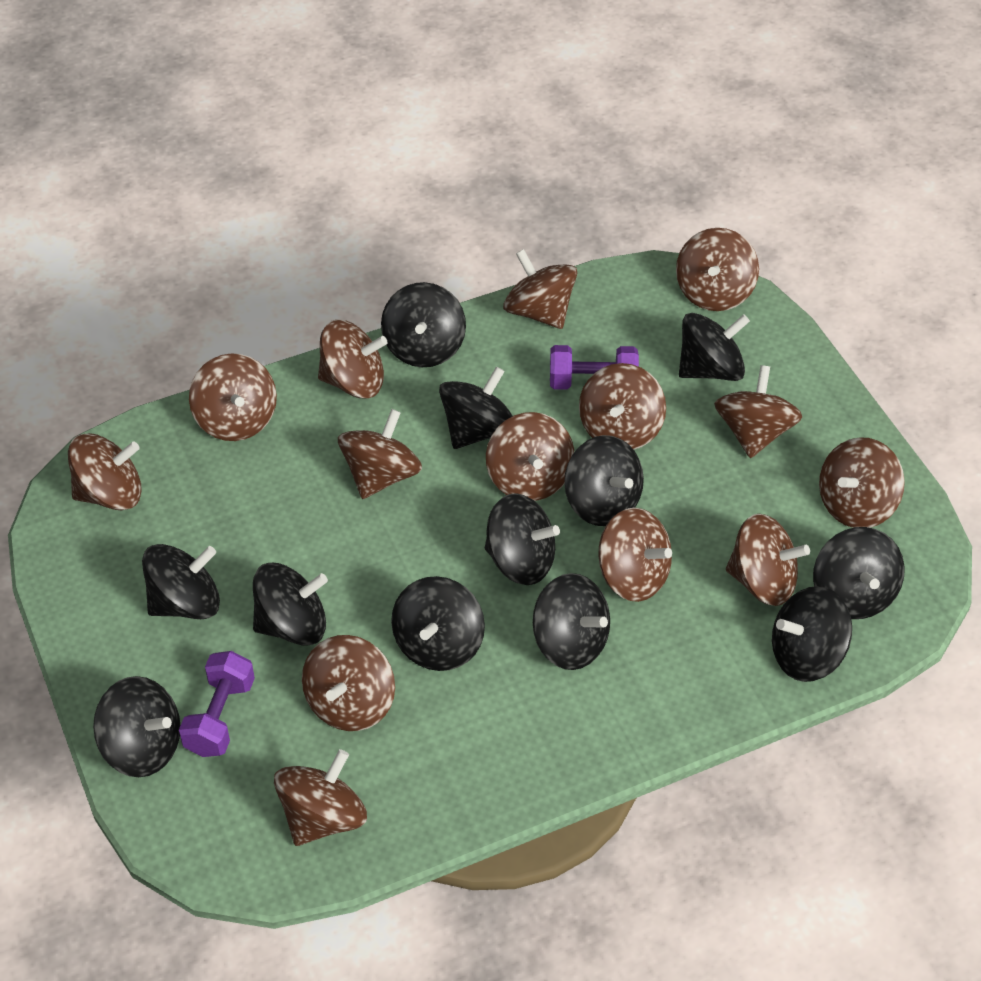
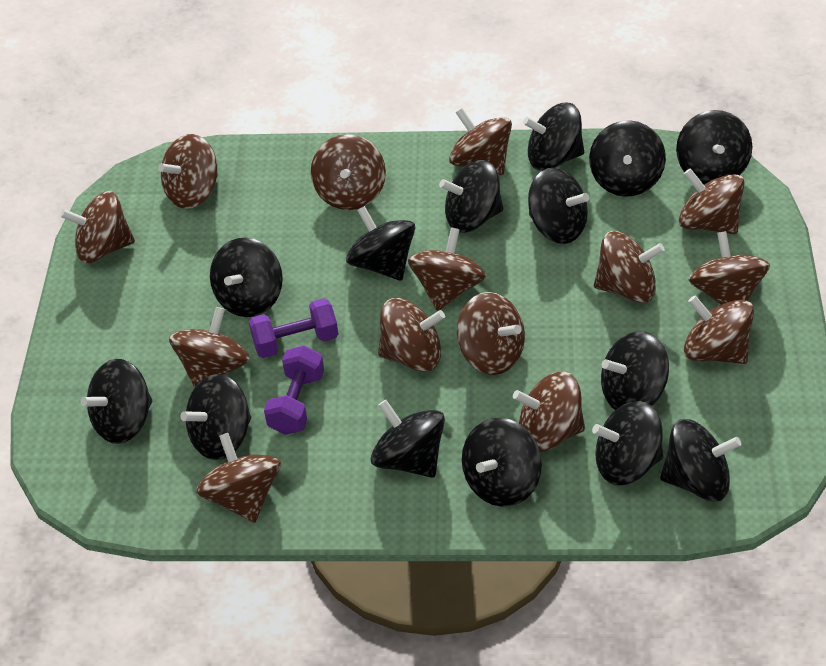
black spinning top: 12 -> 14

